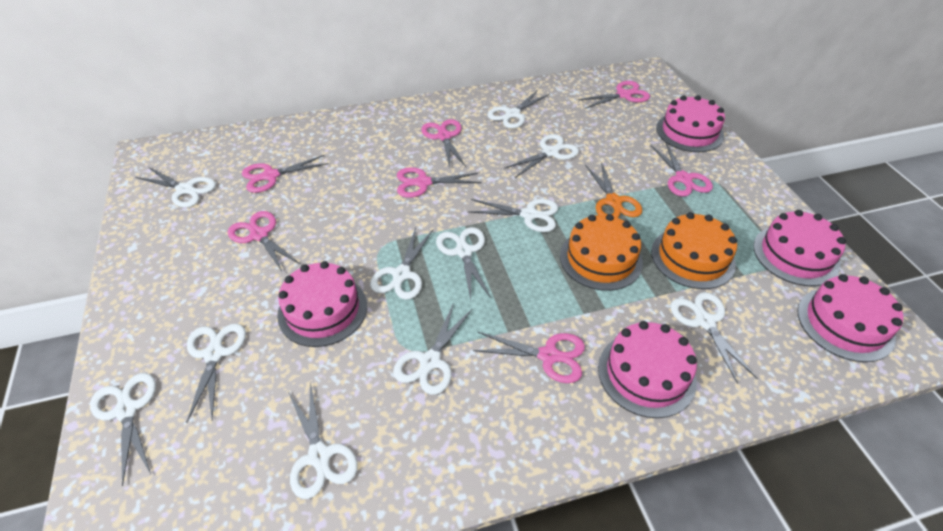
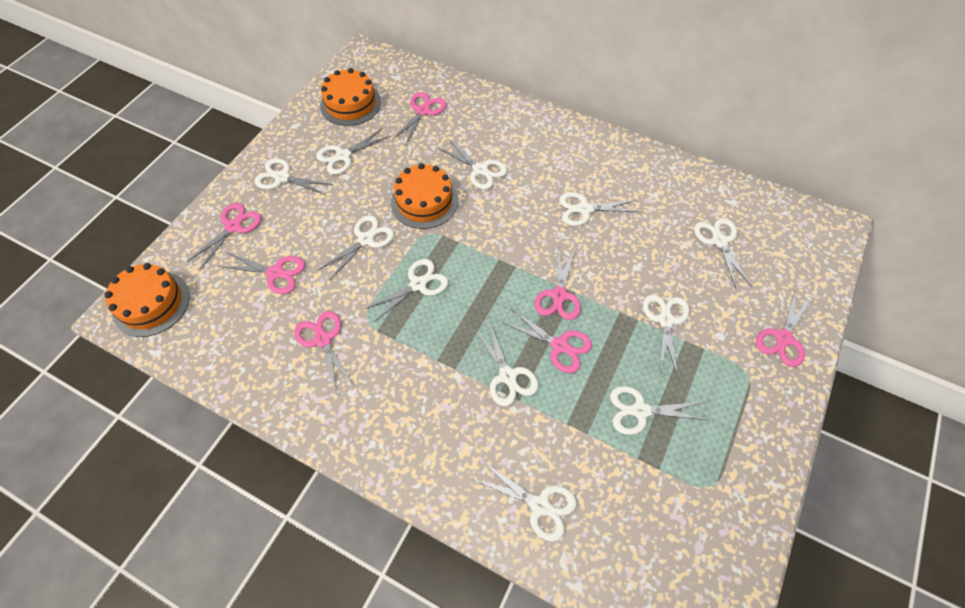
orange cake: 2 -> 3
orange scissors: 1 -> 0
pink cake: 5 -> 0

